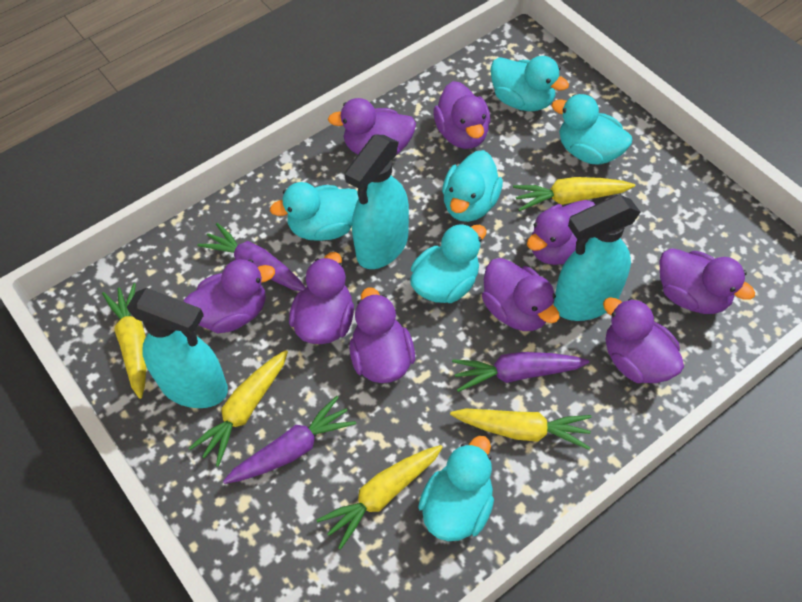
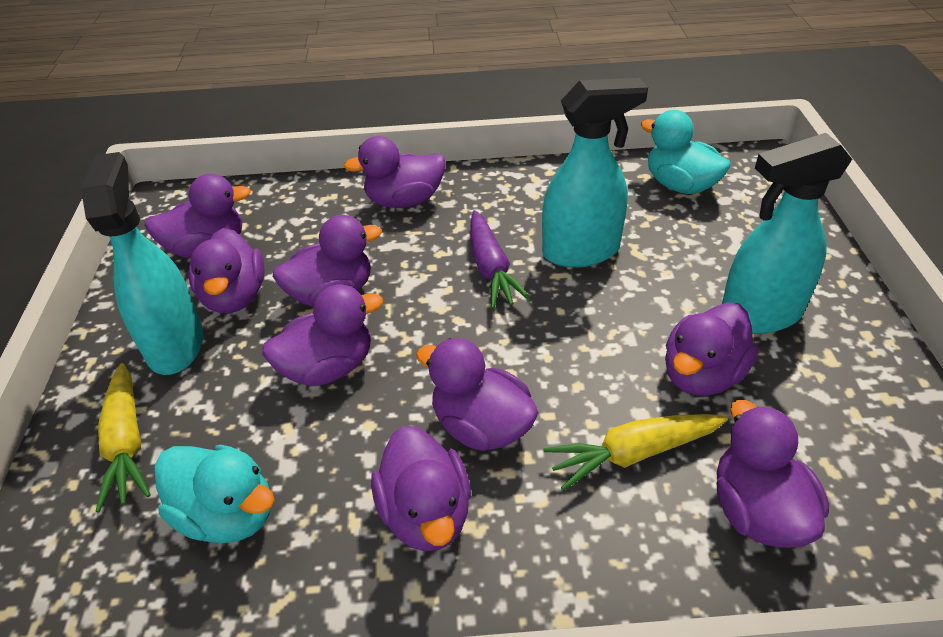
purple carrot: 3 -> 1
turquoise duck: 6 -> 2
yellow carrot: 5 -> 2

